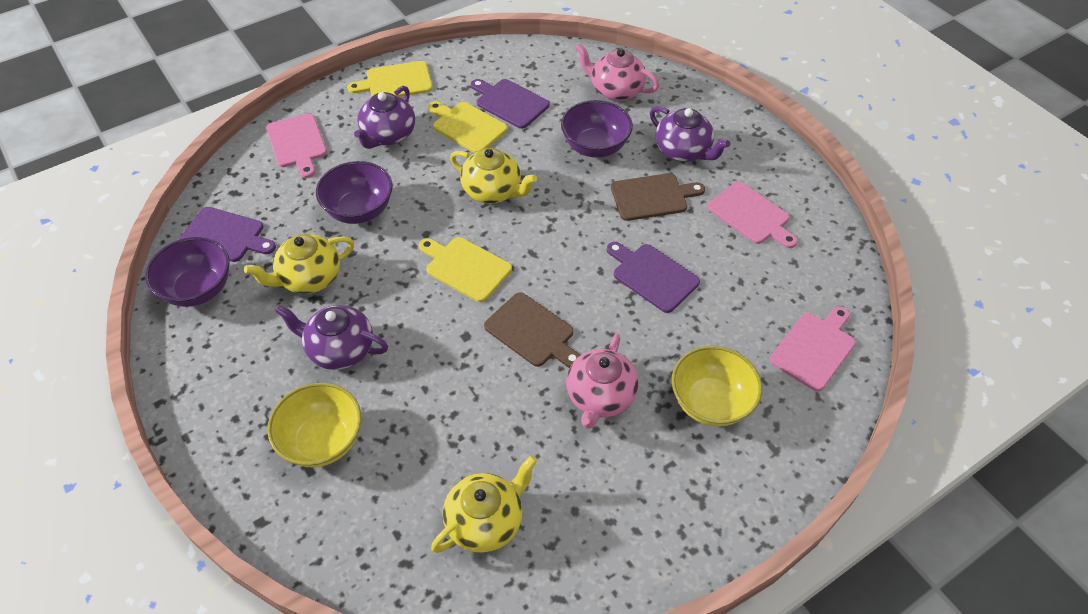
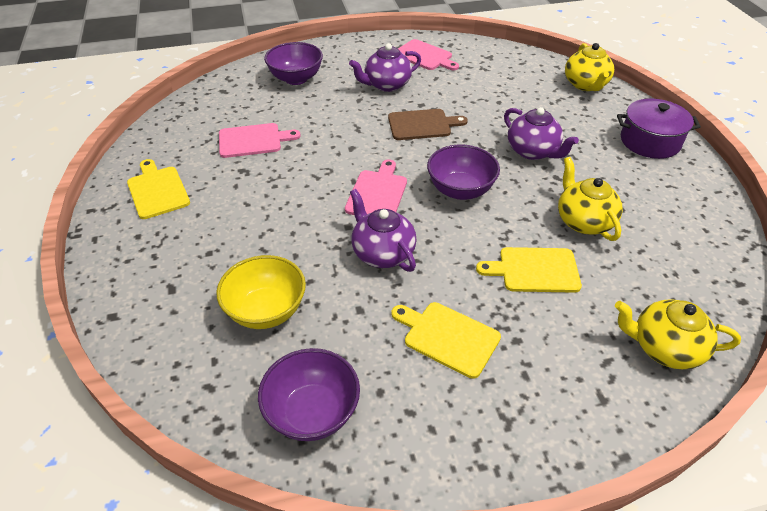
brown cutting board: 2 -> 1
pink teapot: 2 -> 0
purple cutting board: 3 -> 0
purple pot: 0 -> 1
yellow bowl: 2 -> 1

